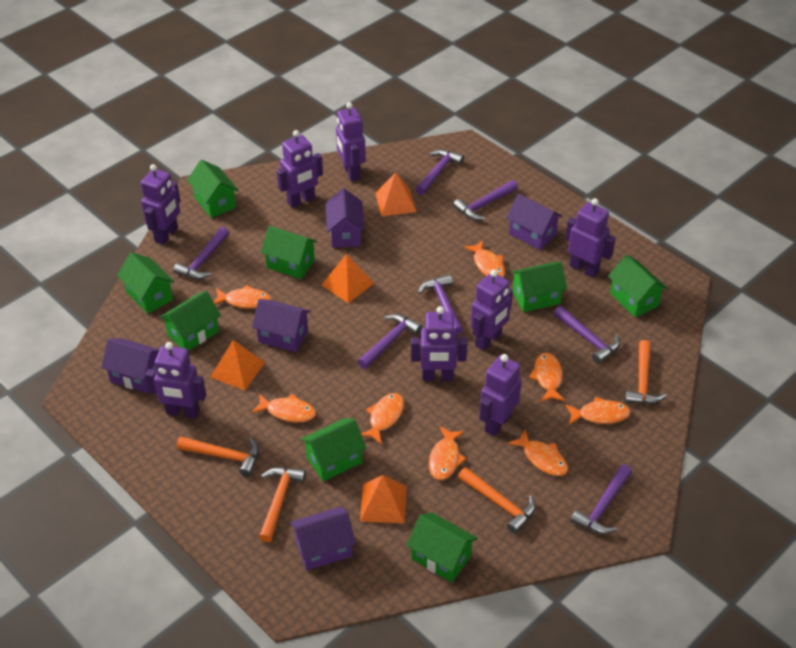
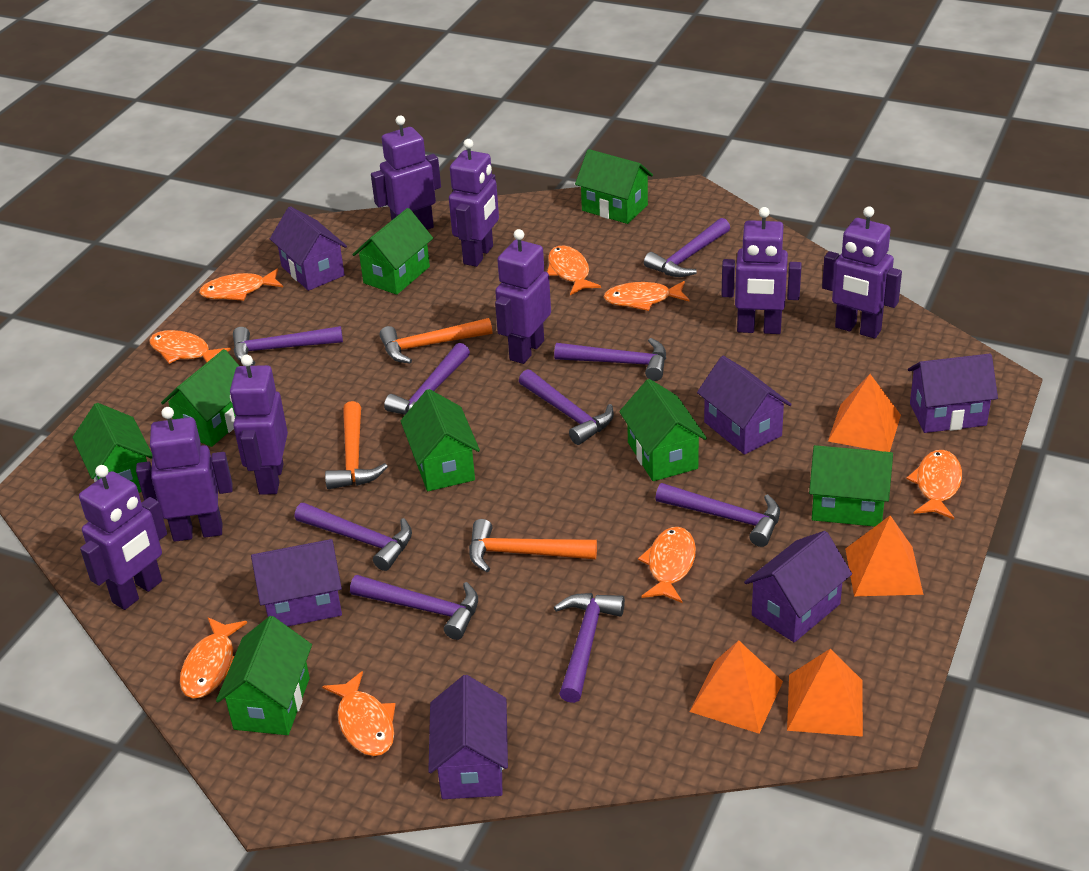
orange hammer: 4 -> 3
purple hammer: 7 -> 9
purple house: 5 -> 6

